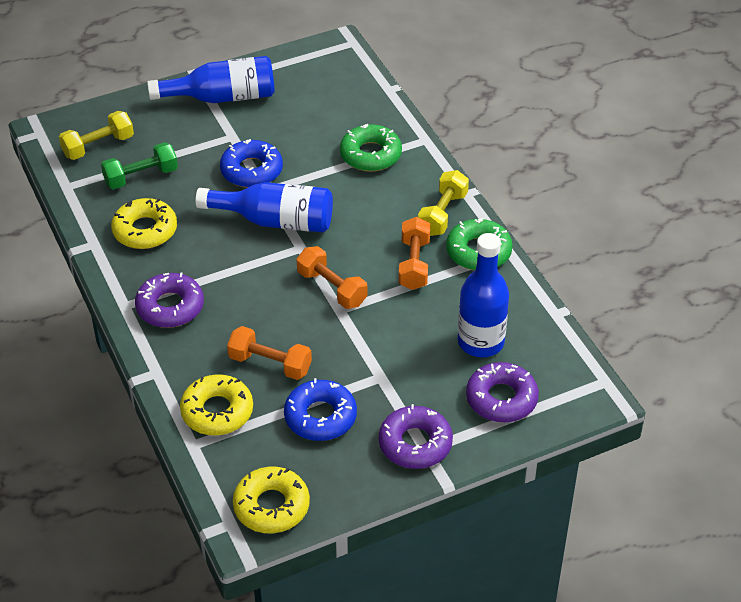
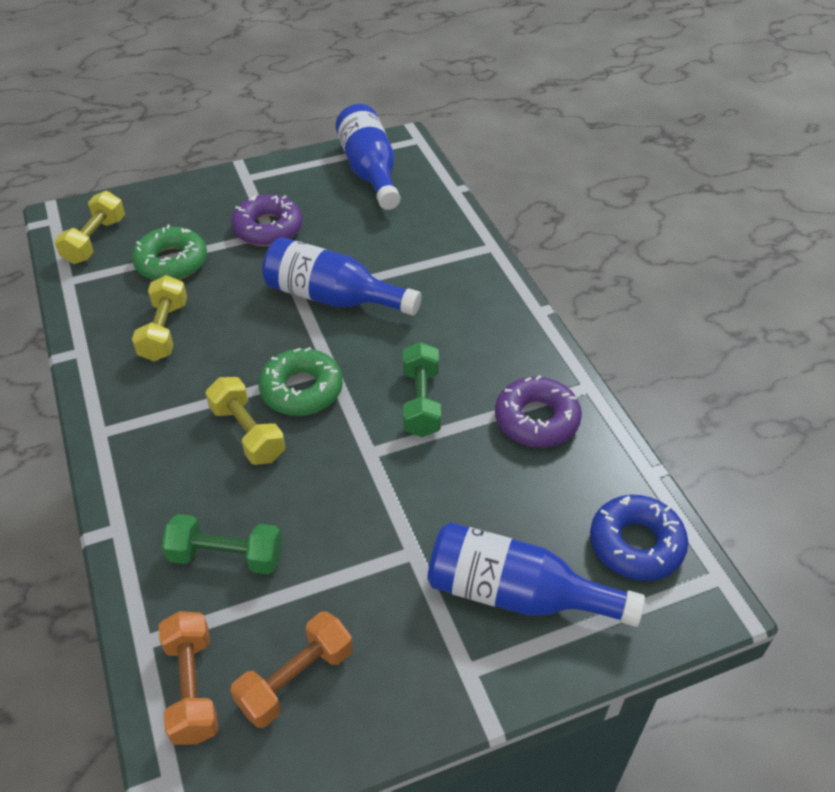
blue donut: 2 -> 1
green dumbbell: 1 -> 2
orange dumbbell: 3 -> 2
purple donut: 3 -> 2
yellow donut: 3 -> 0
yellow dumbbell: 2 -> 3

